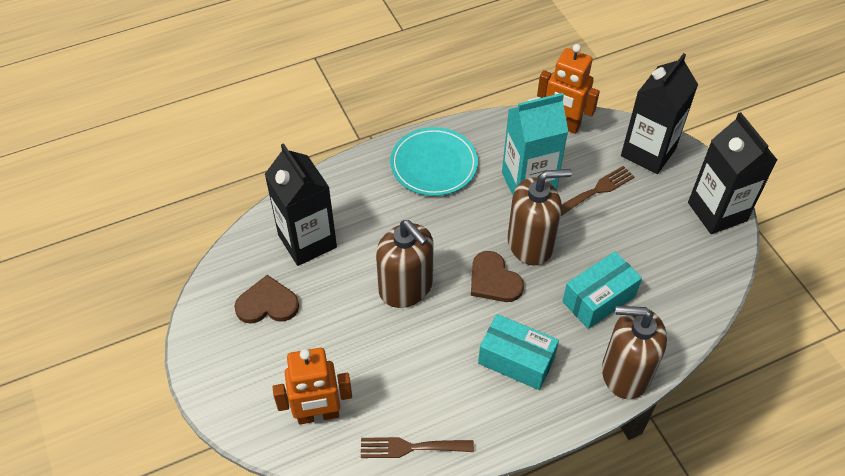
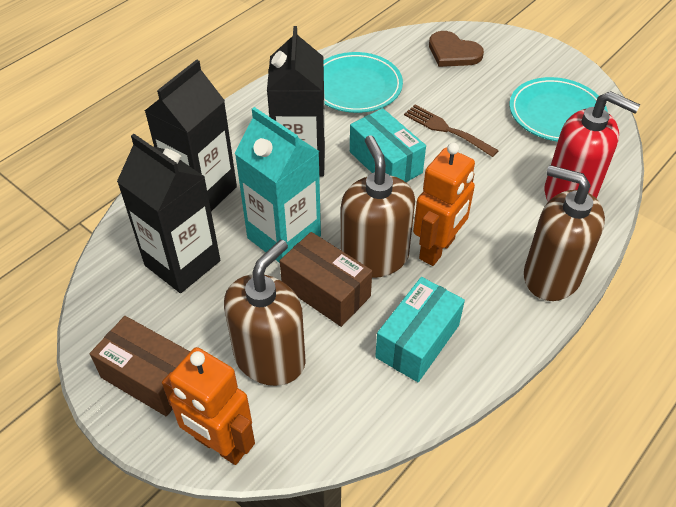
brown box: 0 -> 2
brown fork: 2 -> 1
brown heart: 2 -> 1
red soap dispenser: 0 -> 1
turquoise plate: 1 -> 2

